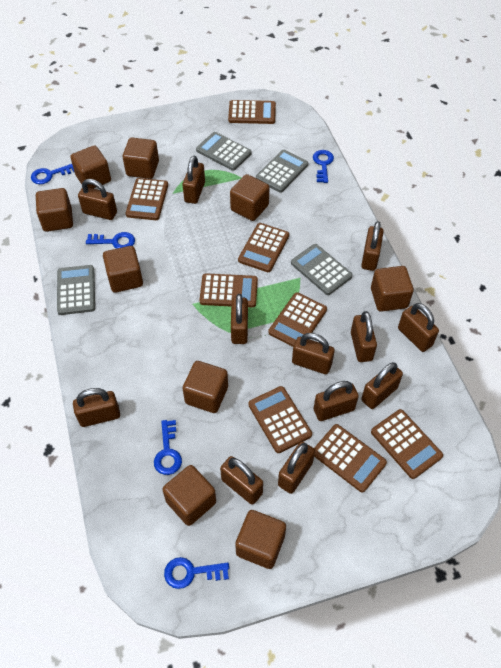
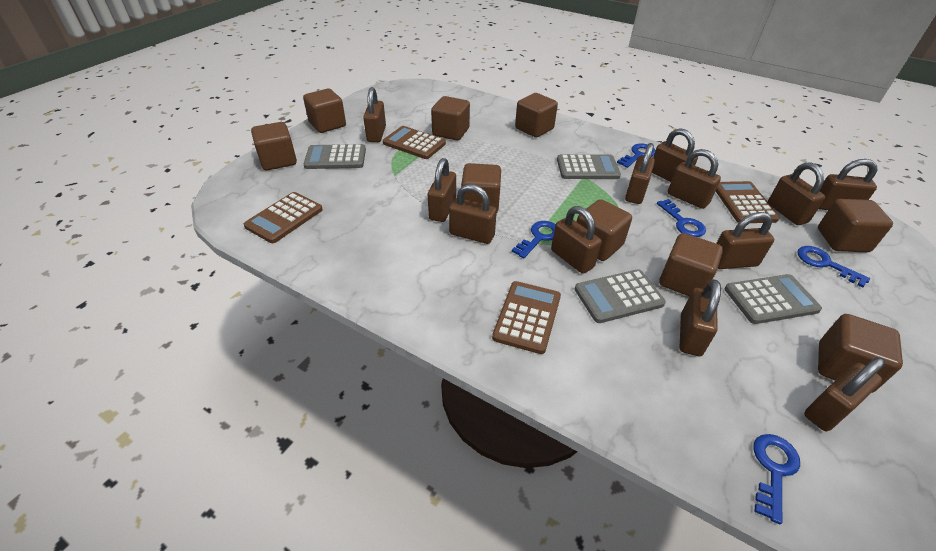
brown calculator: 8 -> 4

